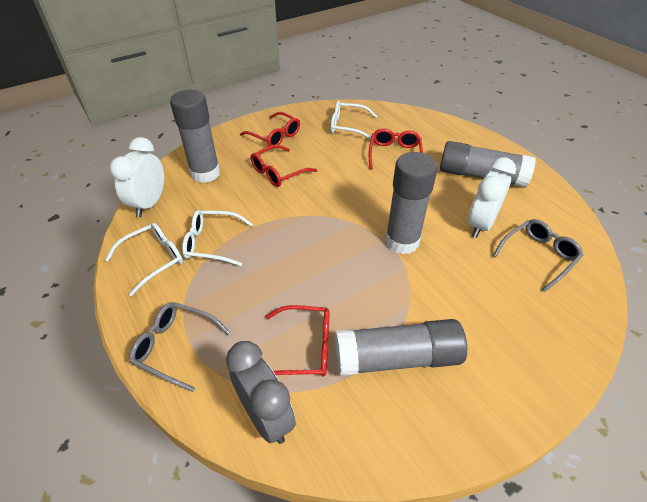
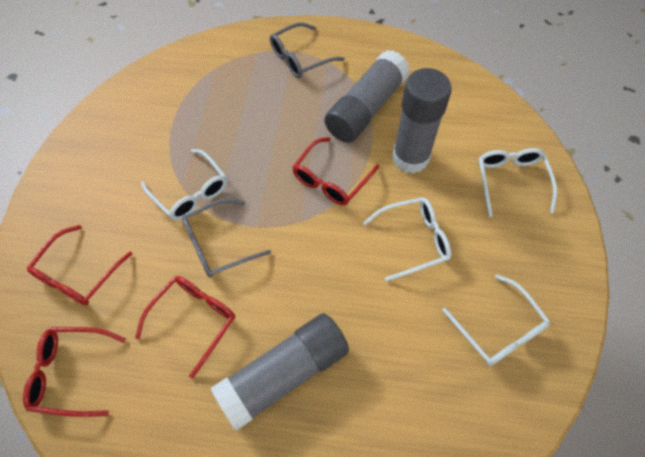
grey clock: 1 -> 0
grey glue stick: 4 -> 3
white clock: 2 -> 0
white glasses: 3 -> 4

